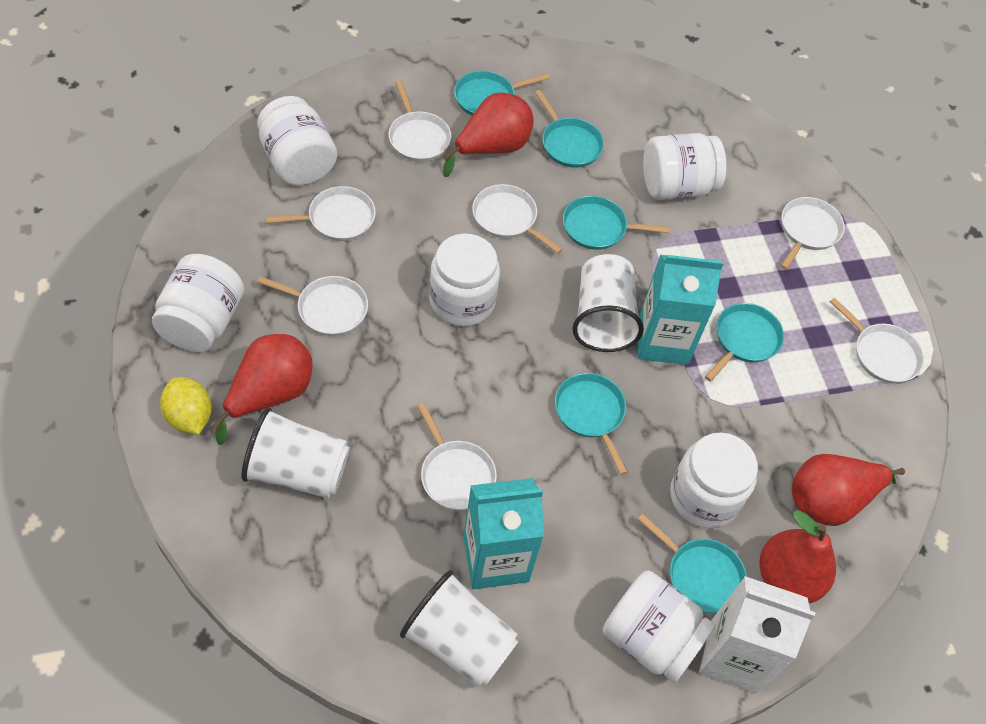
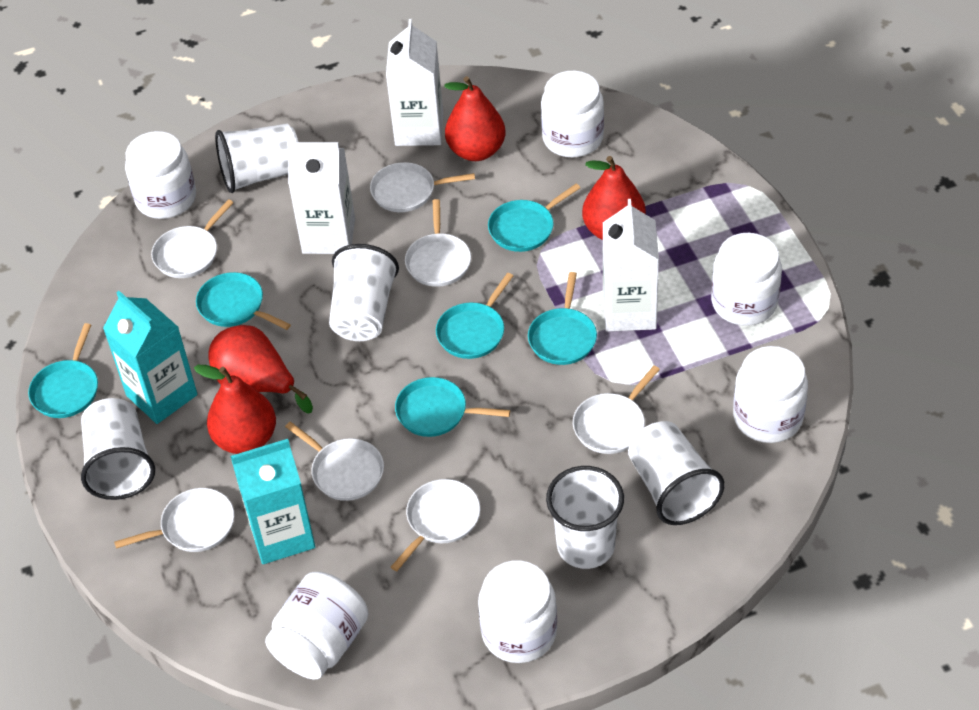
white carton: 1 -> 3
white cup: 3 -> 5
yellow lemon: 1 -> 0

